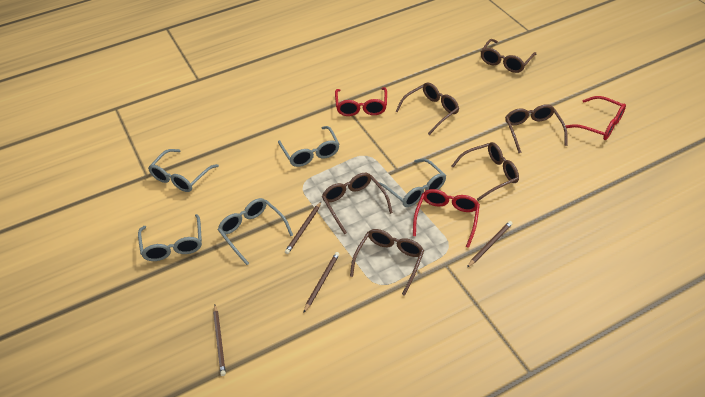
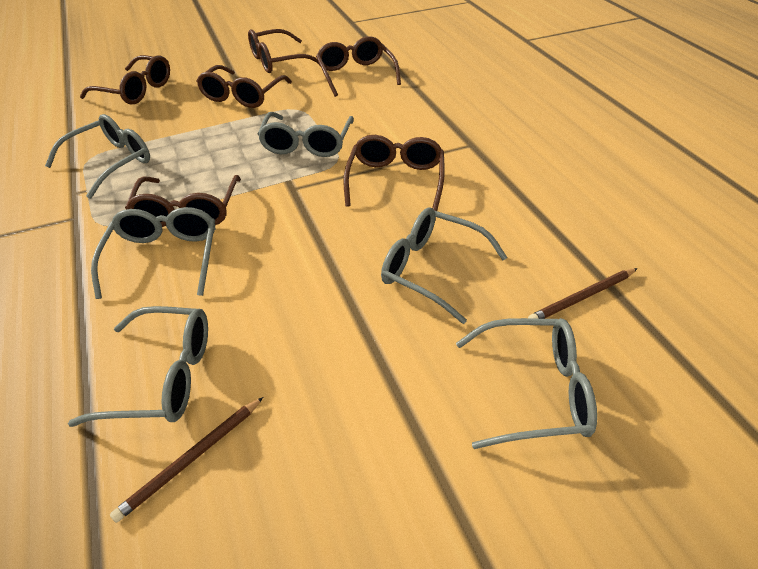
brown pencil: 4 -> 2
grey glasses: 5 -> 6
red glasses: 3 -> 0

